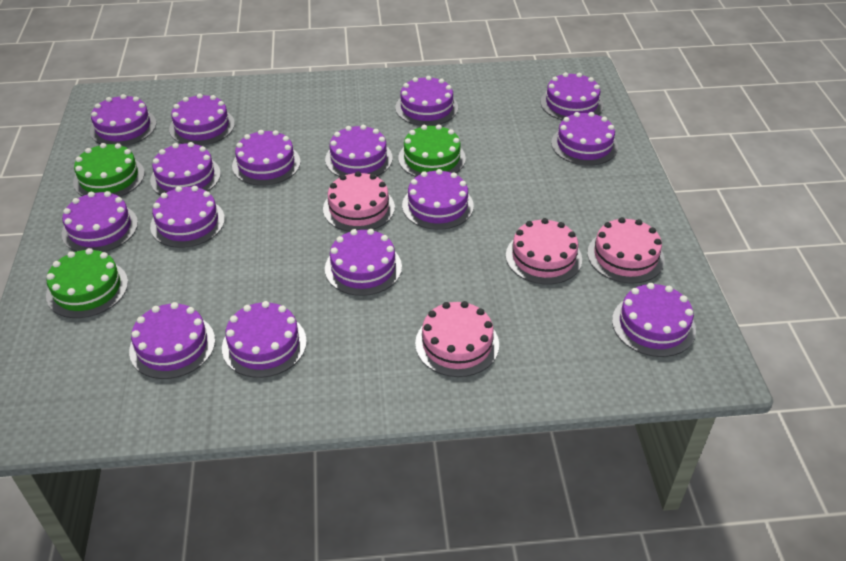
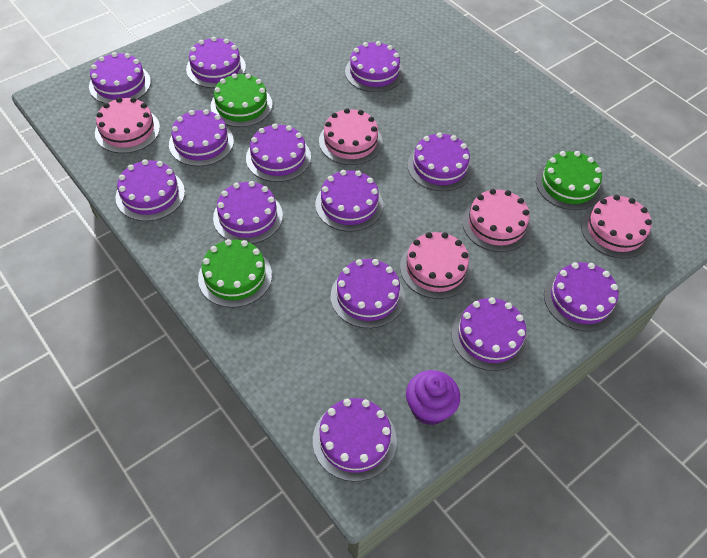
pink cake: 4 -> 5
purple cake: 15 -> 13
purple cupcake: 0 -> 1

